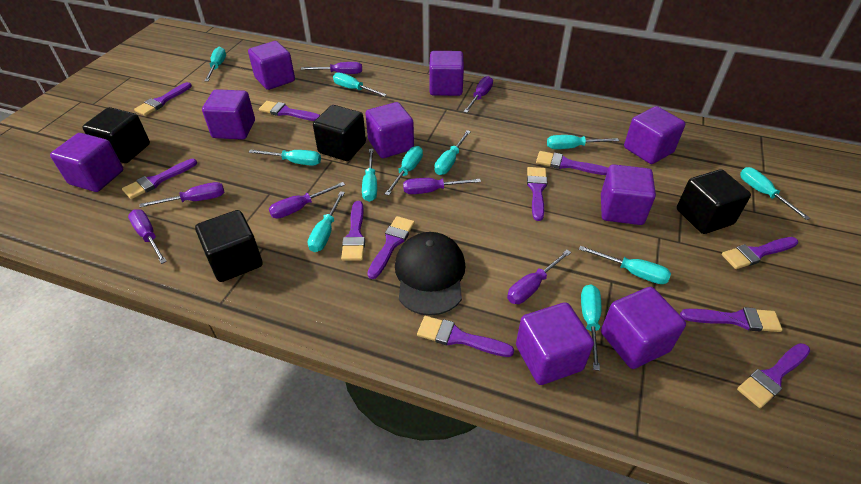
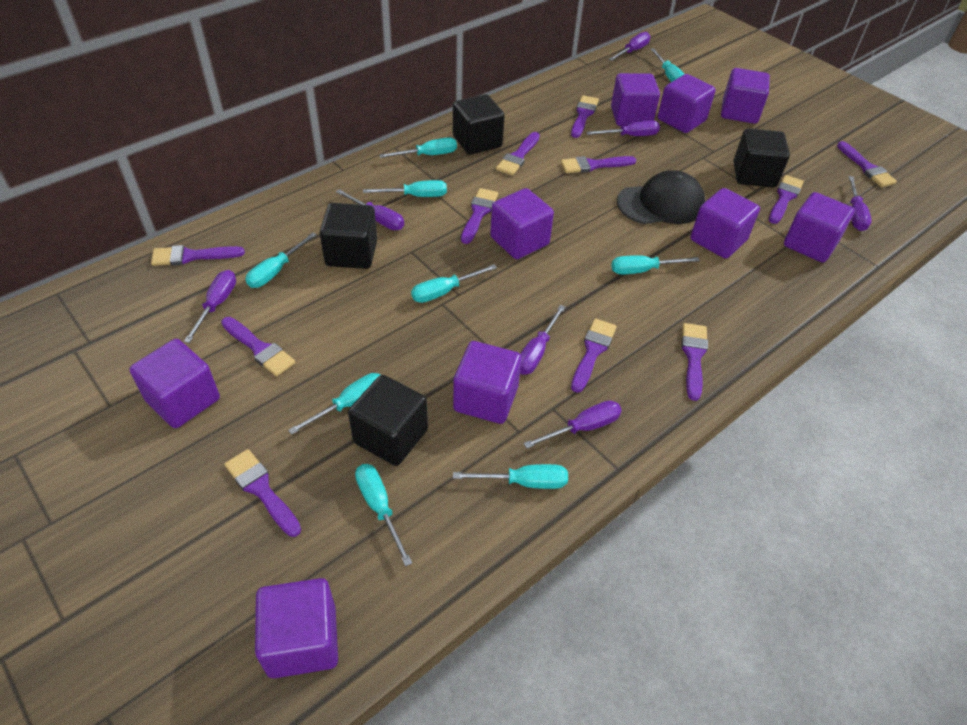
turquoise screwdriver: 11 -> 9

